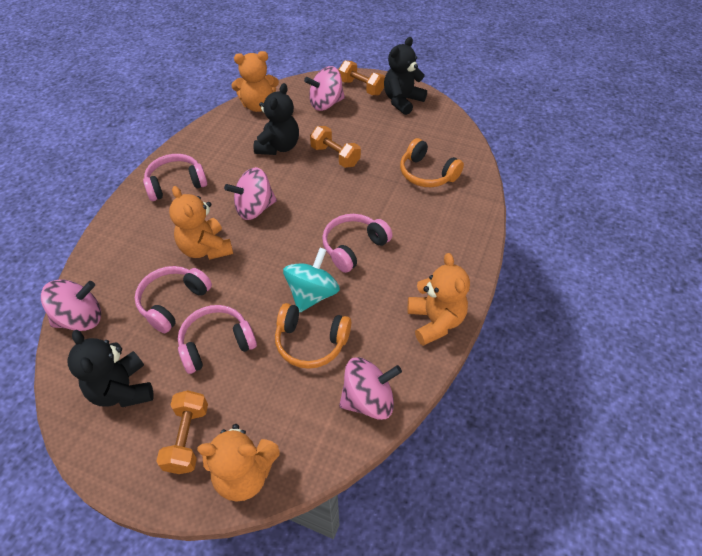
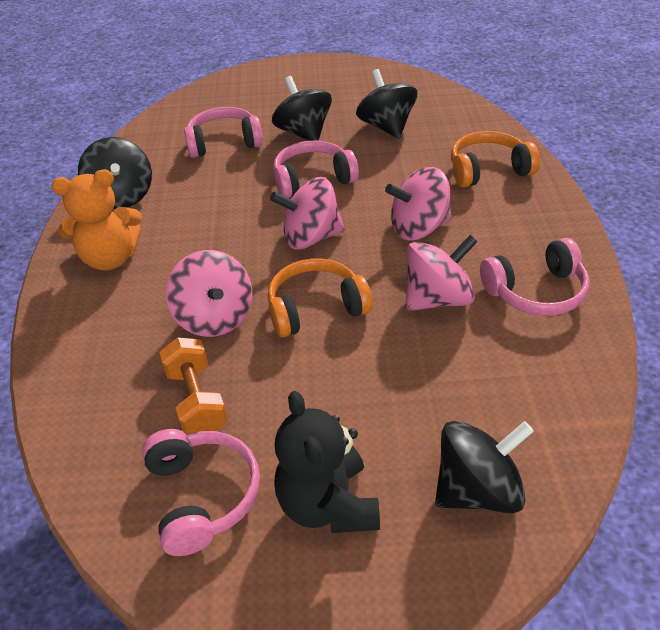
black spinning top: 0 -> 4
black teddy bear: 3 -> 1
orange dumbbell: 3 -> 1
orange teddy bear: 4 -> 1
turquoise spinning top: 1 -> 0

